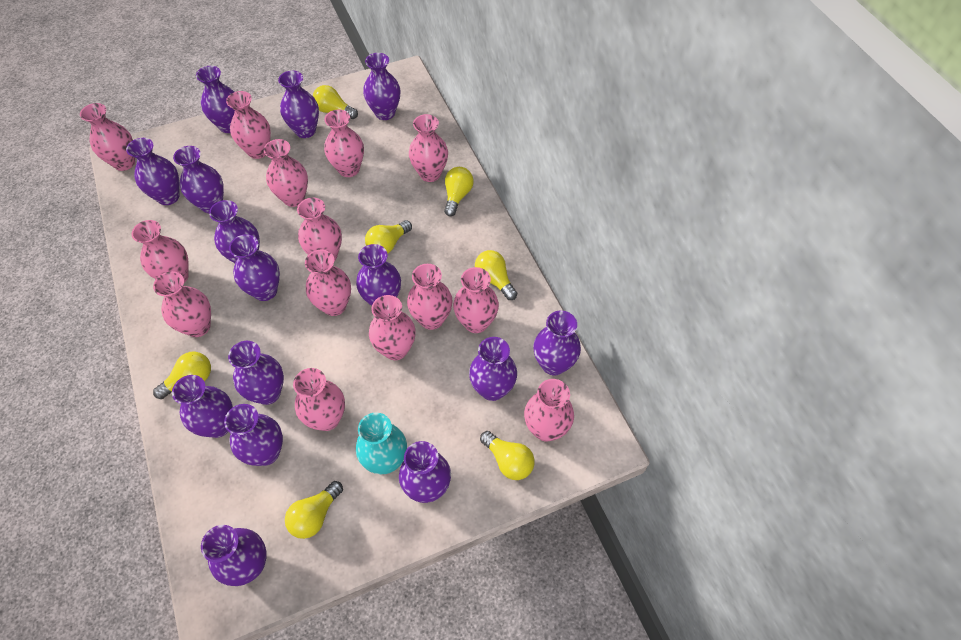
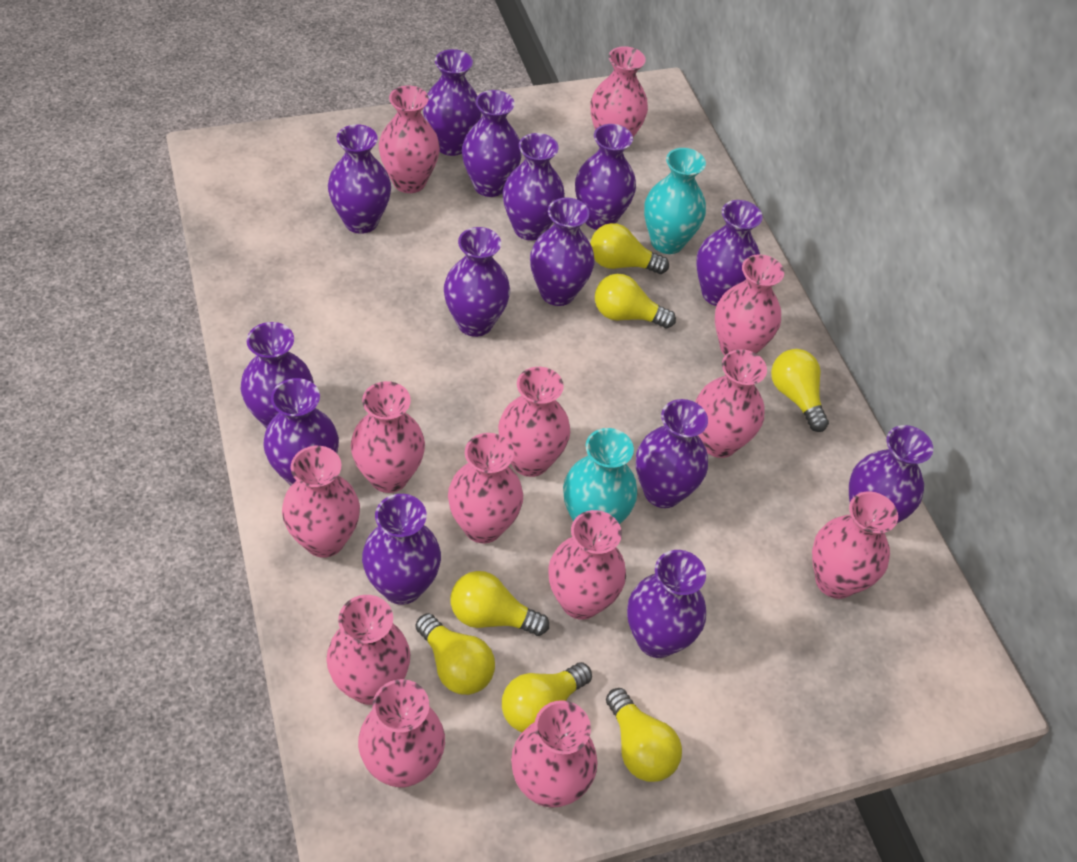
pink vase: 14 -> 13
purple vase: 15 -> 14
turquoise vase: 1 -> 2

